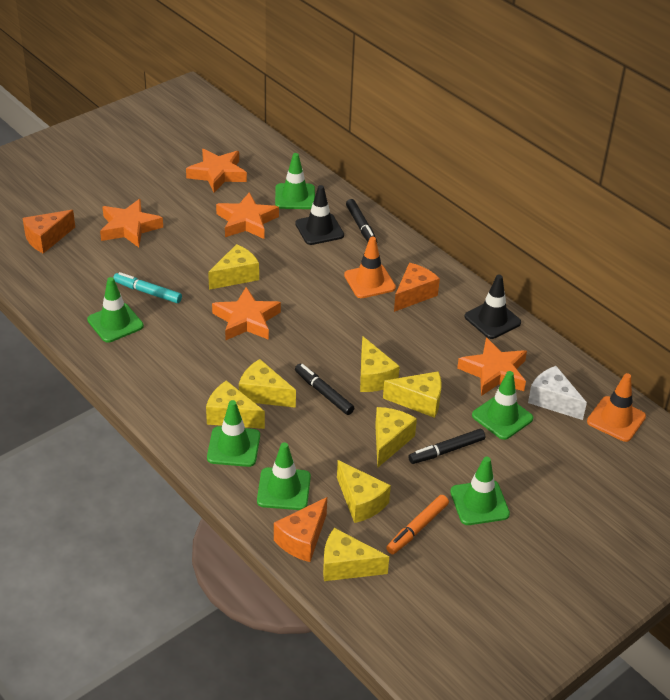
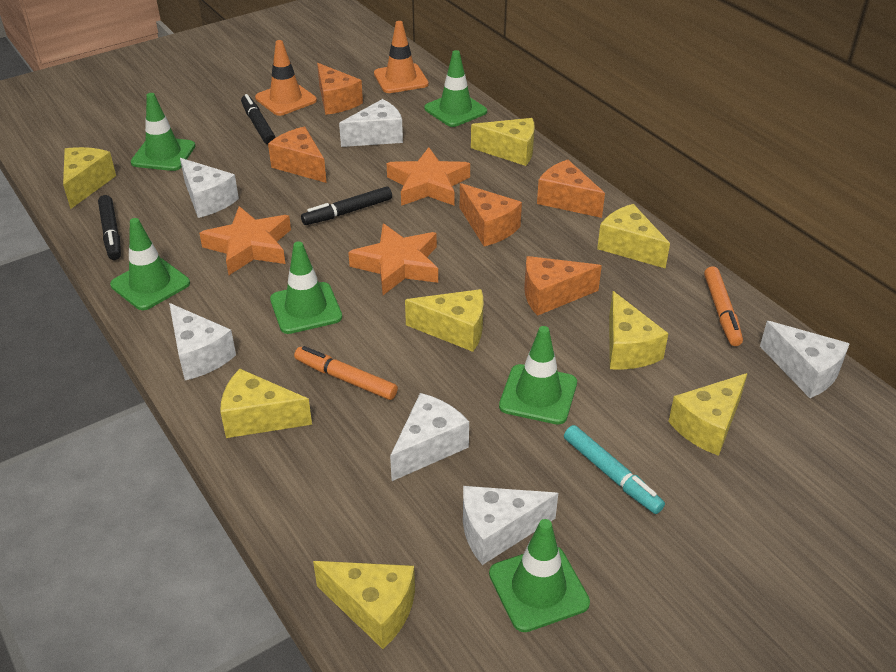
black traffic cone: 2 -> 0
orange cheese: 3 -> 5
orange marker: 1 -> 2
orange star: 5 -> 3
white cheese: 1 -> 6

